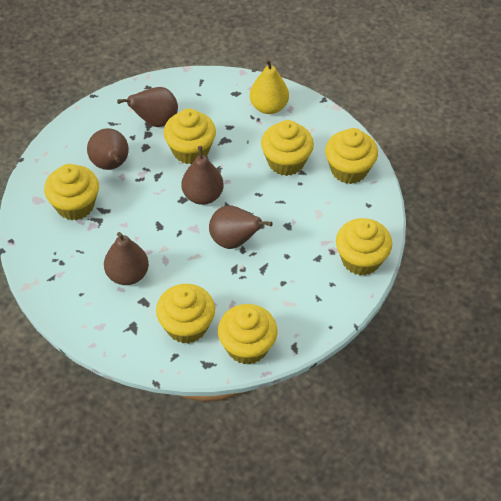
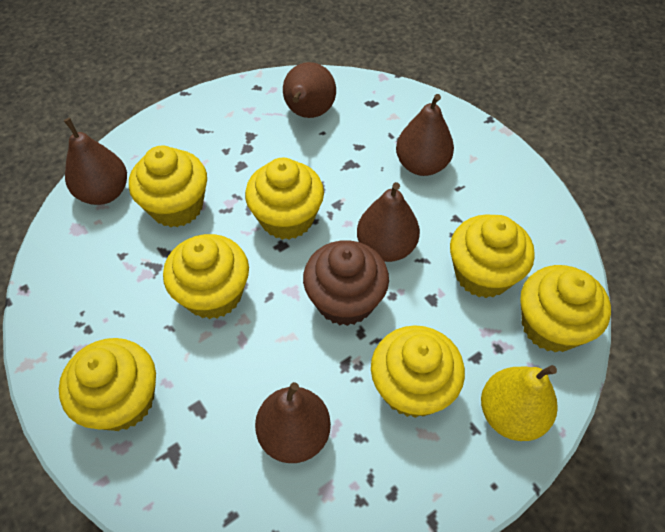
brown cupcake: 0 -> 1

